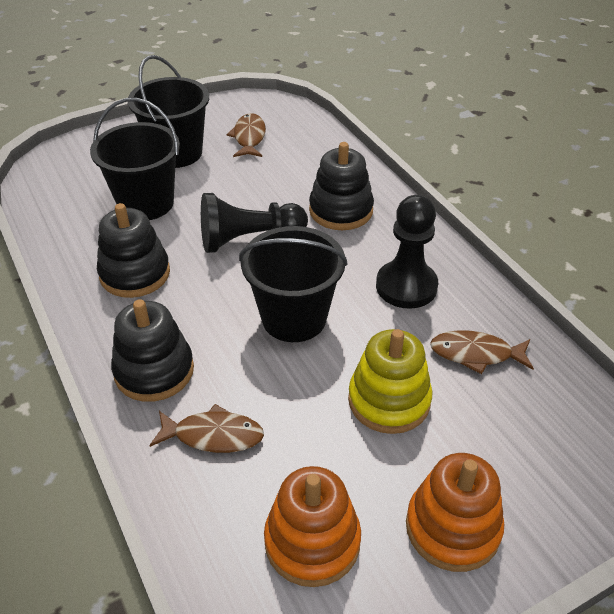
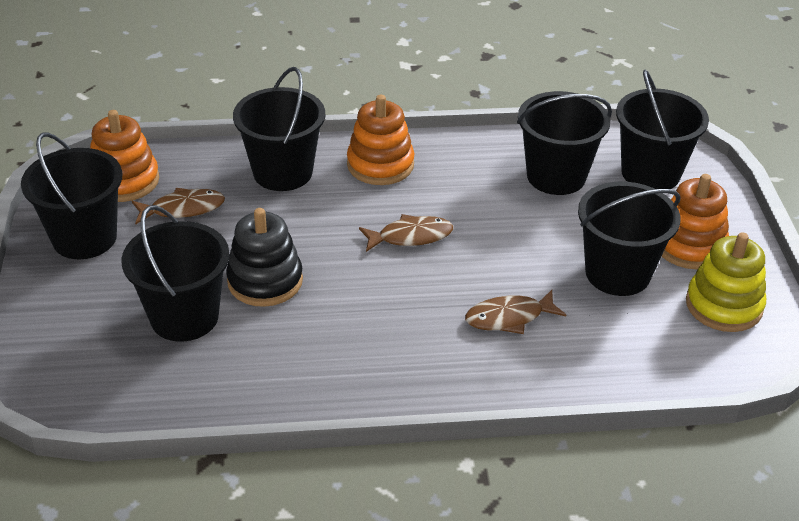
black bucket: 3 -> 6
black pawn: 2 -> 0
black stacking toy: 3 -> 1
orange stacking toy: 2 -> 3

